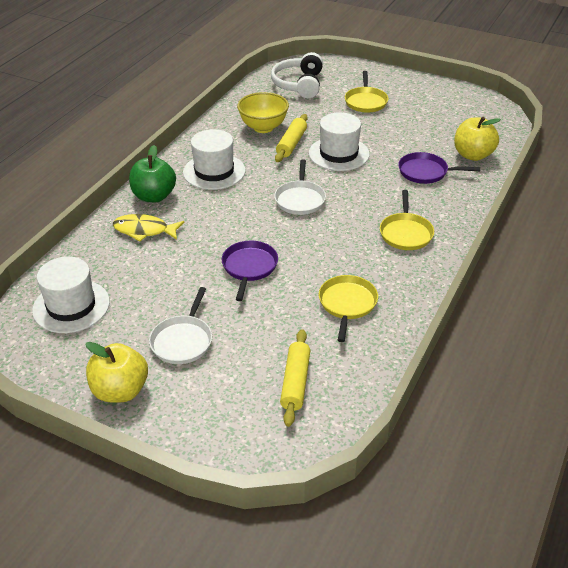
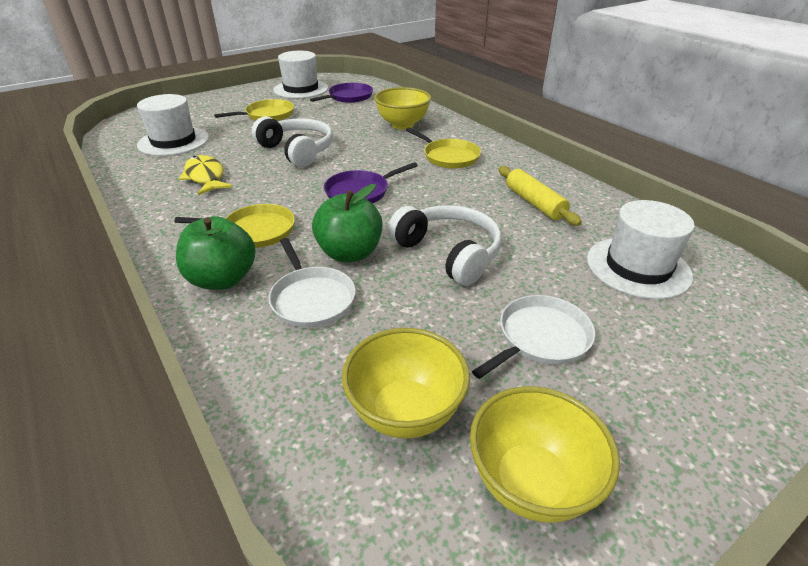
green apple: 1 -> 2
white headphones: 1 -> 2
yellow apple: 2 -> 0
yellow bowl: 1 -> 3
yellow rolling pin: 2 -> 1

